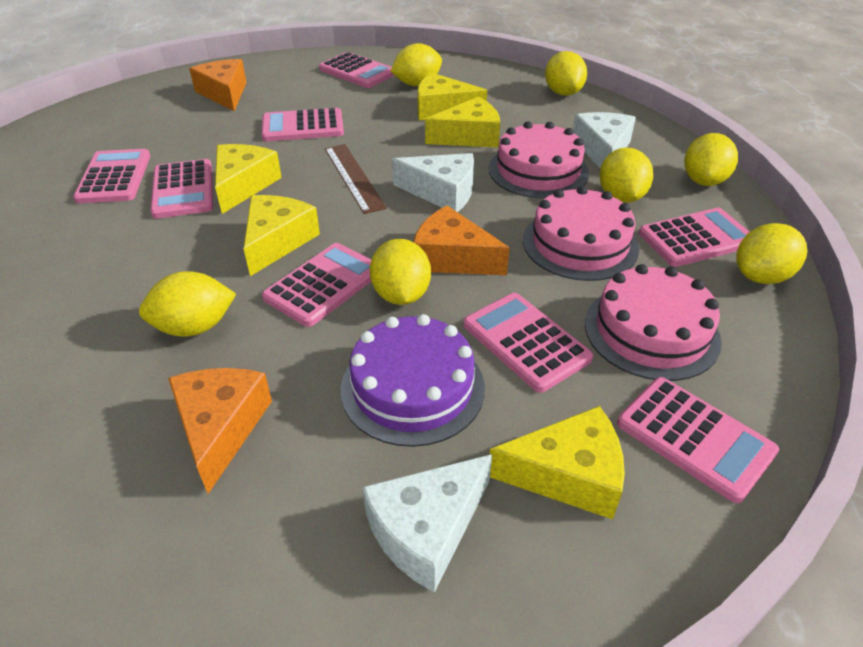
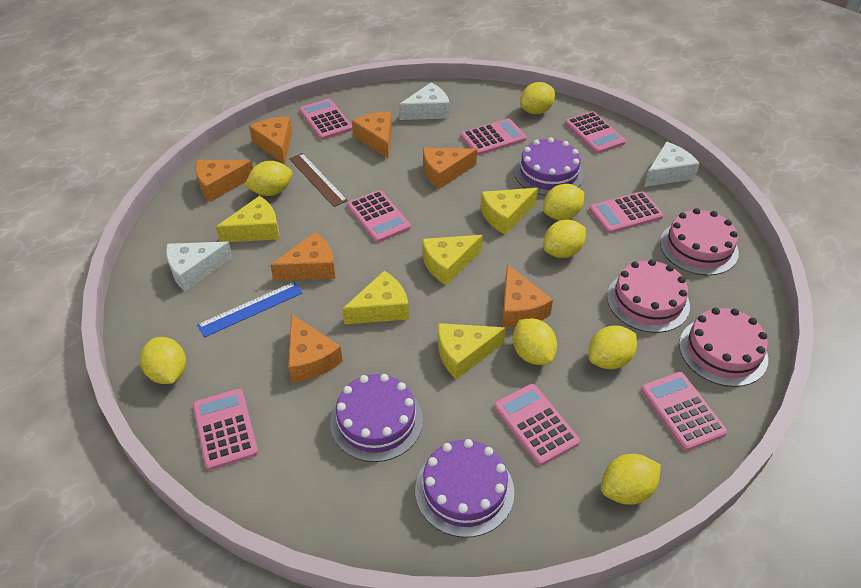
blue ruler: 0 -> 1
orange cheese: 3 -> 7
purple cake: 1 -> 3
yellow lemon: 7 -> 8

